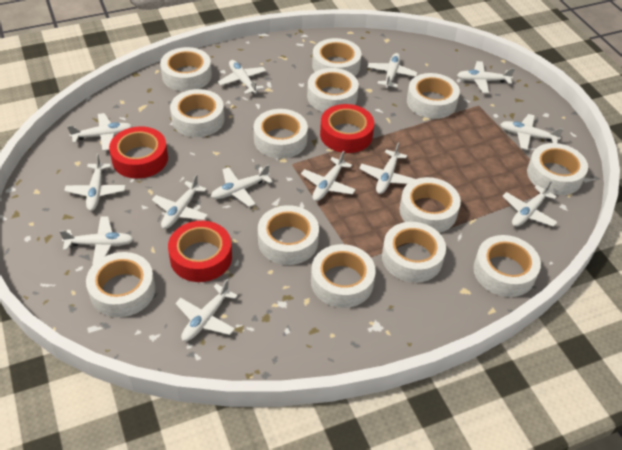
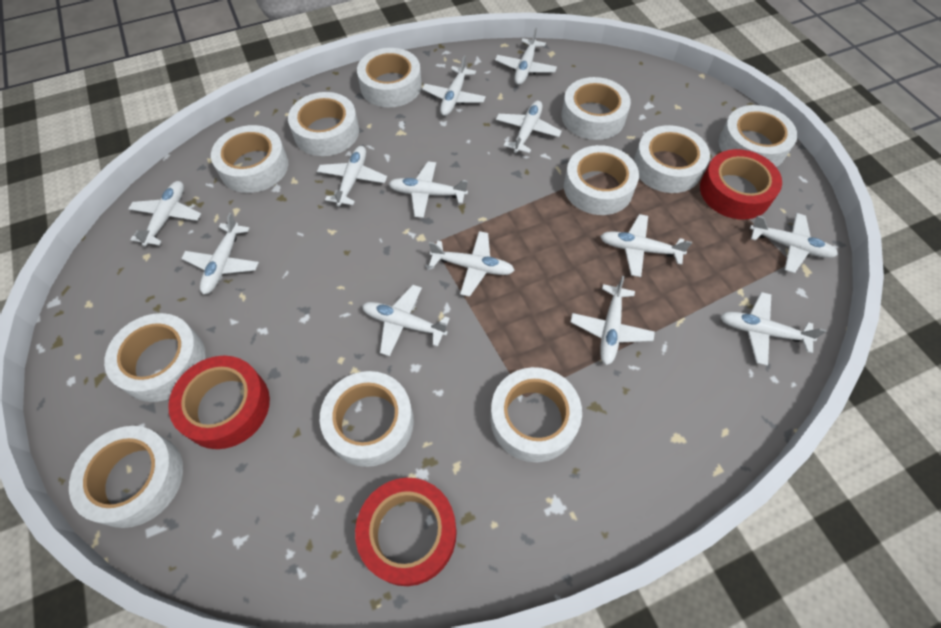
white tape: 13 -> 11

